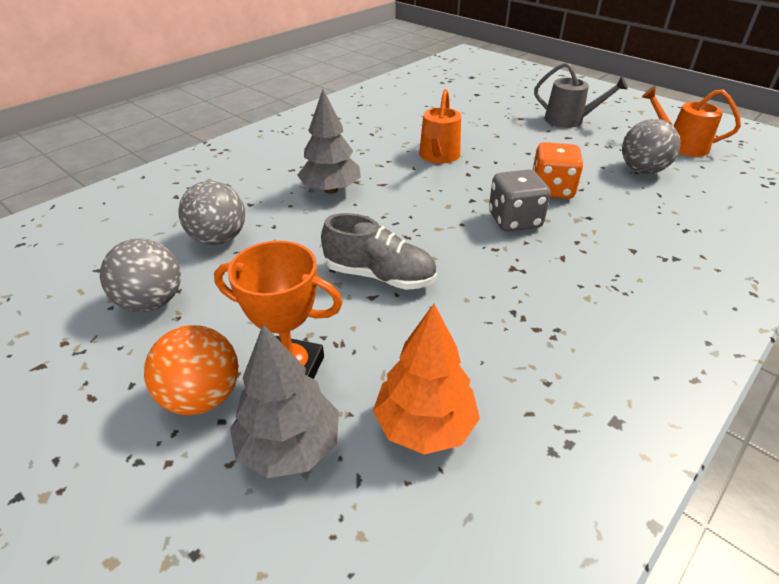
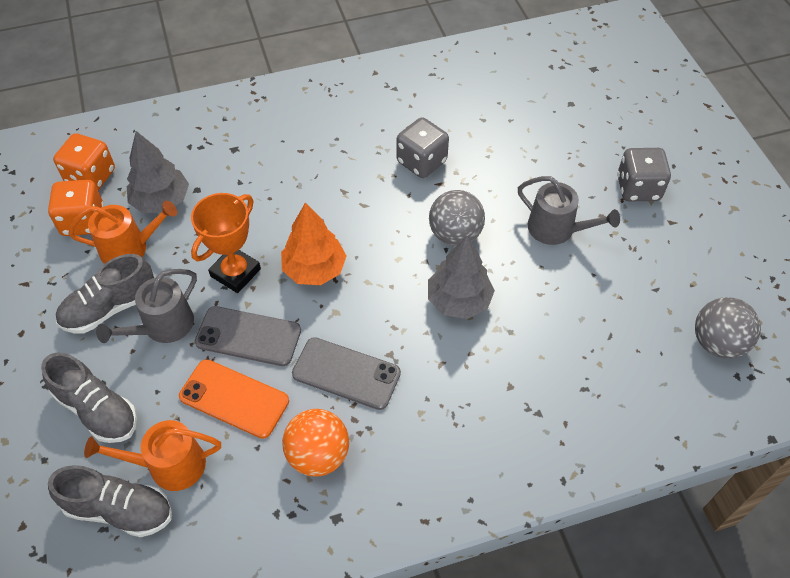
grey ball: 3 -> 2
grey dice: 1 -> 2
grey phone: 0 -> 2
grey shoe: 1 -> 3
grey watering can: 1 -> 2
orange dice: 1 -> 2
orange phone: 0 -> 1

